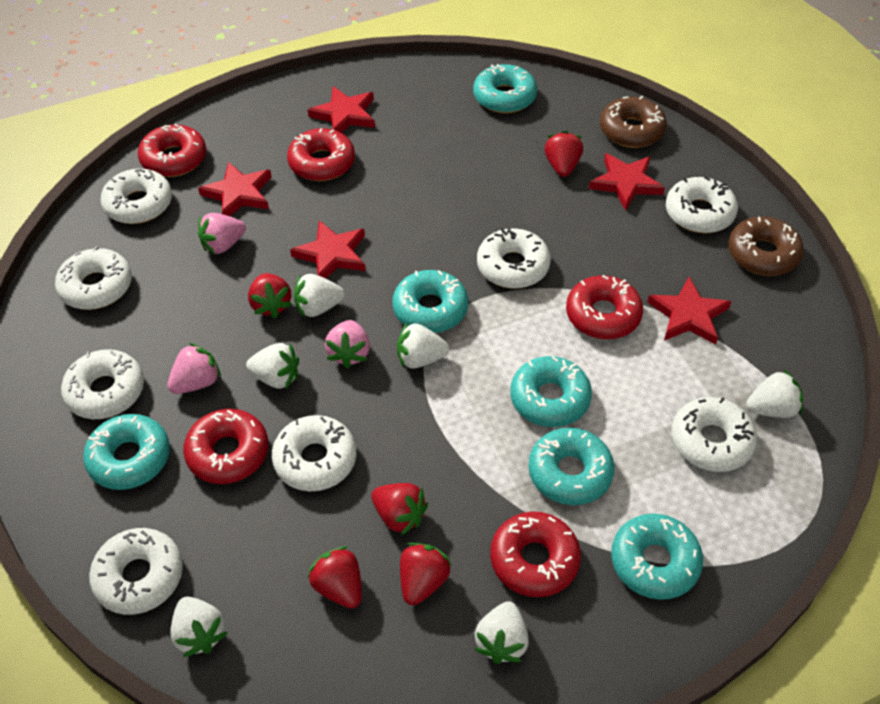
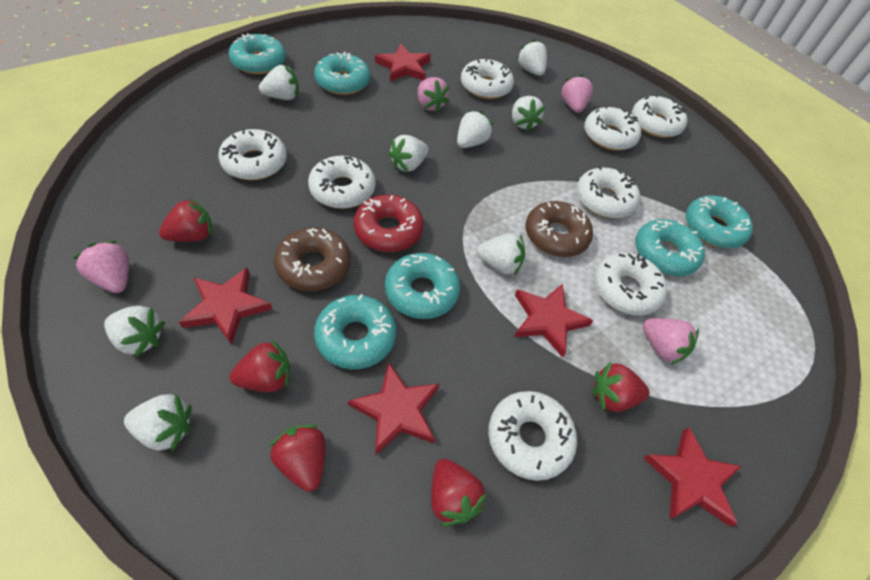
pink strawberry: 3 -> 4
red donut: 5 -> 1
white strawberry: 6 -> 8

